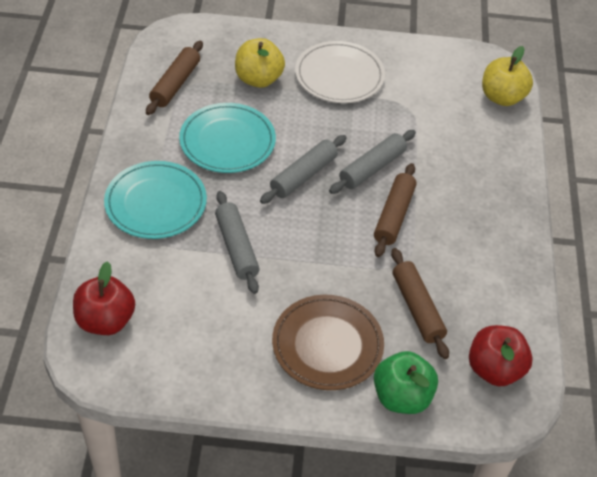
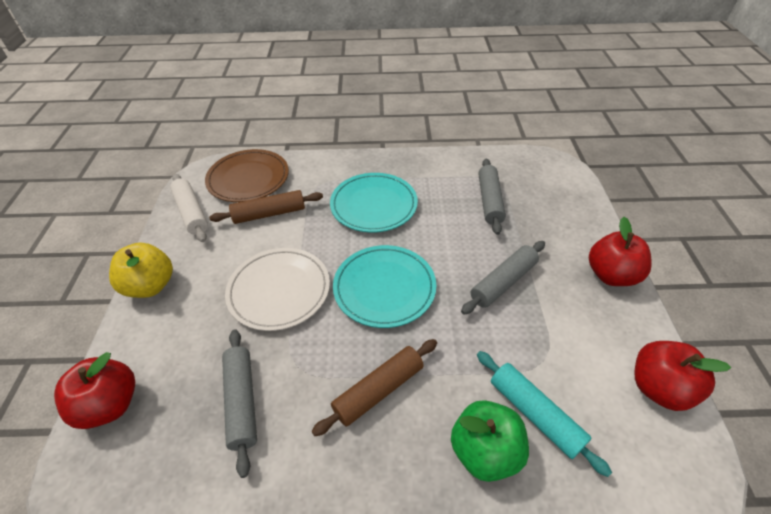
brown rolling pin: 3 -> 2
red apple: 2 -> 3
turquoise rolling pin: 0 -> 1
white rolling pin: 0 -> 1
yellow apple: 2 -> 1

